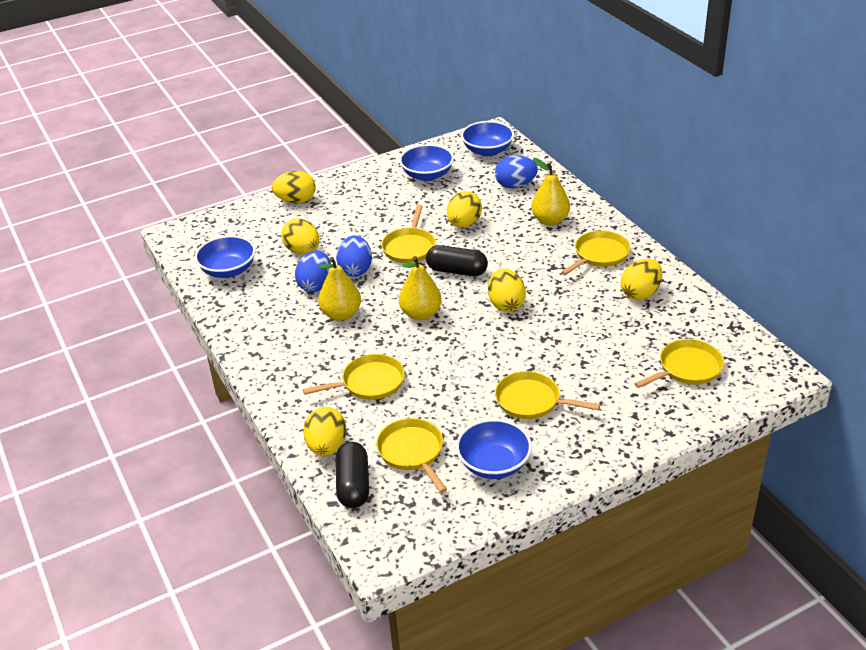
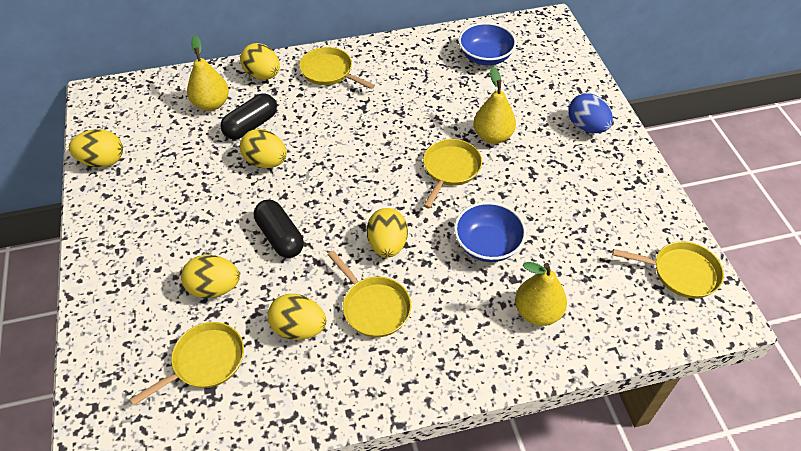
blue bowl: 4 -> 2
blue egg: 3 -> 1
yellow pan: 6 -> 5

